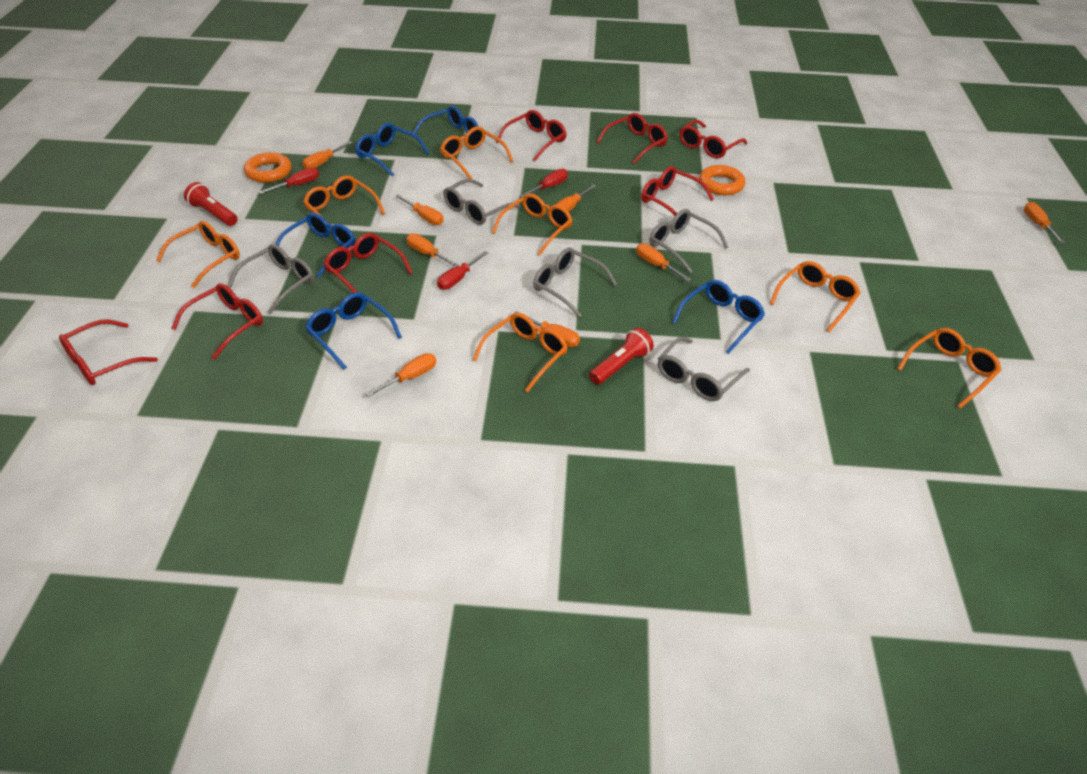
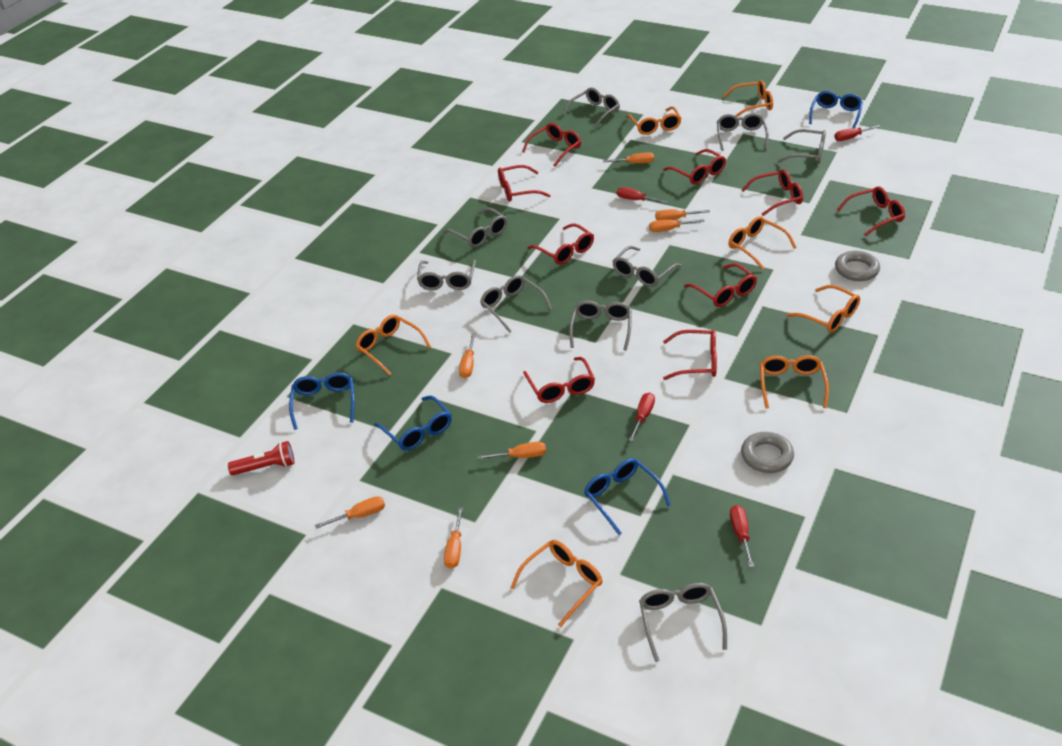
blue glasses: 5 -> 4
grey glasses: 5 -> 9
grey ring: 0 -> 2
orange ring: 2 -> 0
orange screwdriver: 8 -> 7
red flashlight: 2 -> 1
red glasses: 7 -> 9
red screwdriver: 3 -> 4

